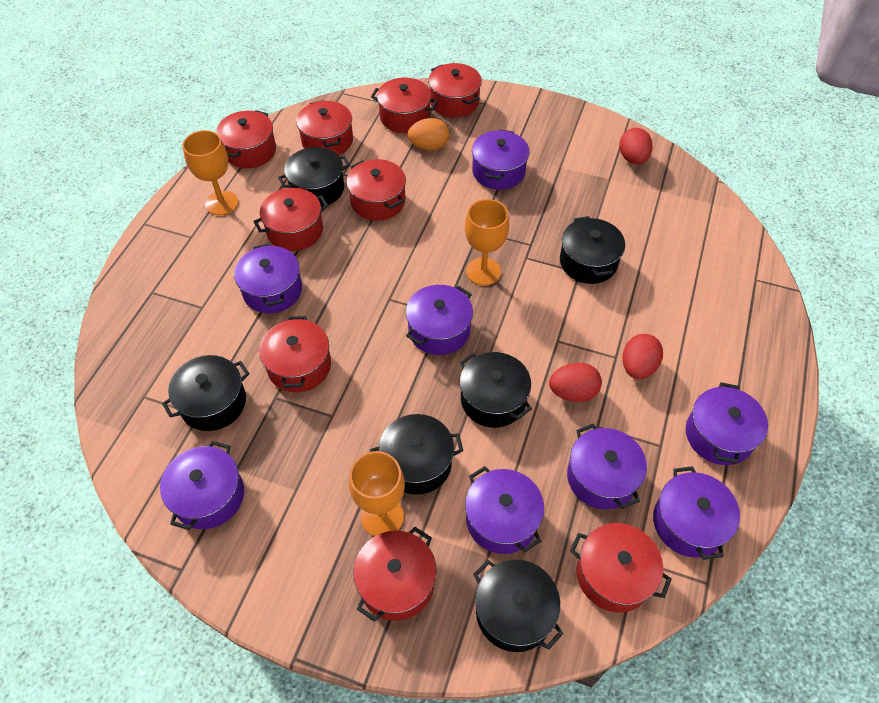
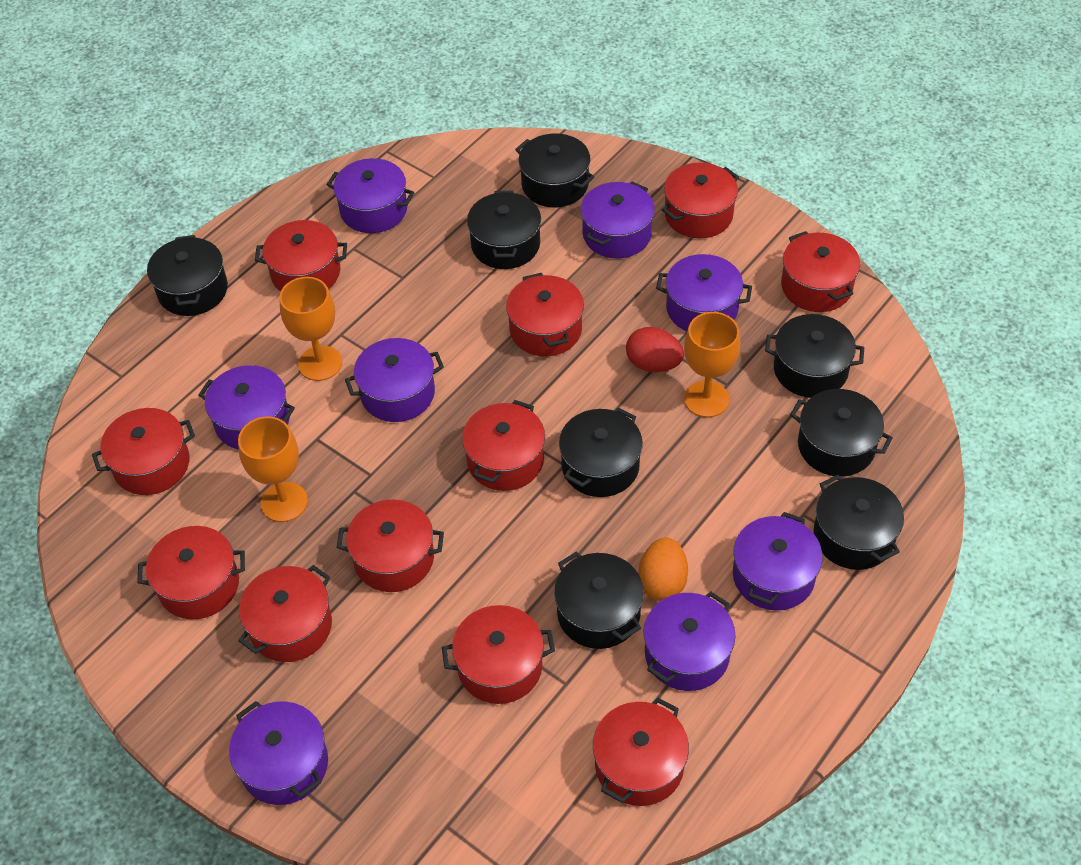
black pot: 6 -> 8
red egg: 3 -> 1
red pot: 9 -> 11

